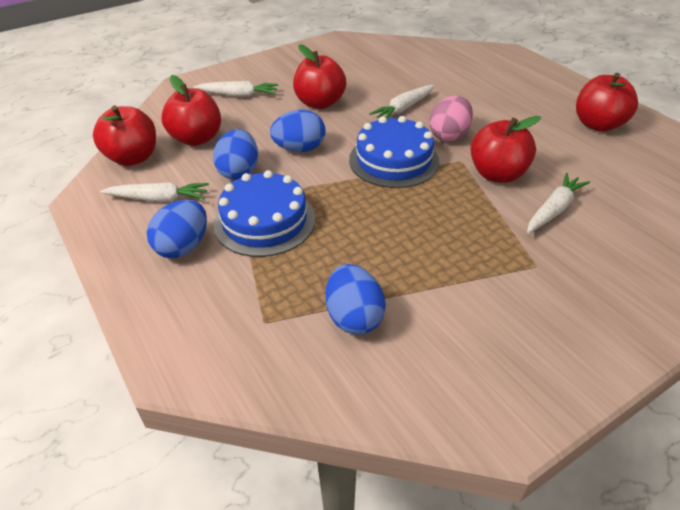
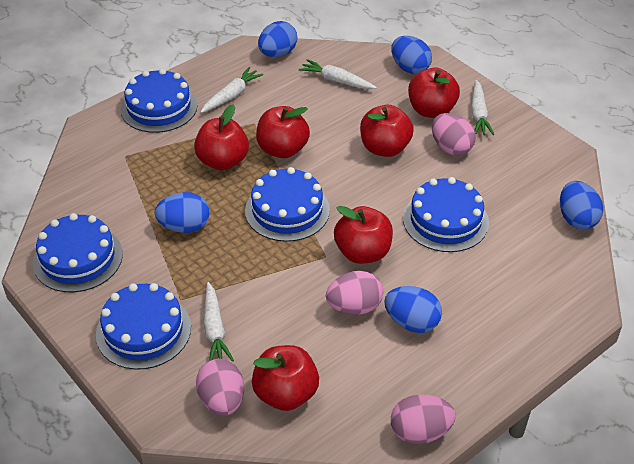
blue cake: 2 -> 5
blue egg: 4 -> 5
pink egg: 1 -> 4
red apple: 5 -> 6

